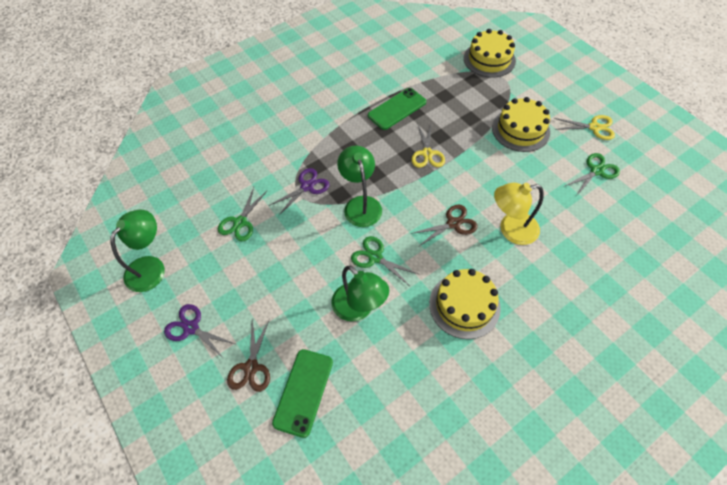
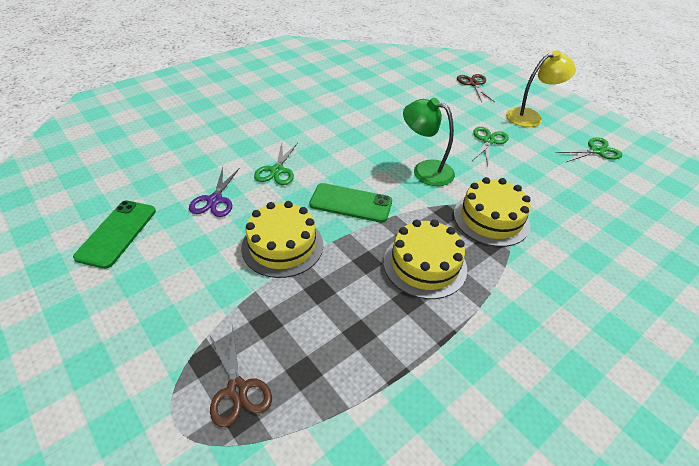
green lamp: 3 -> 1
purple scissors: 2 -> 1
yellow scissors: 2 -> 0

